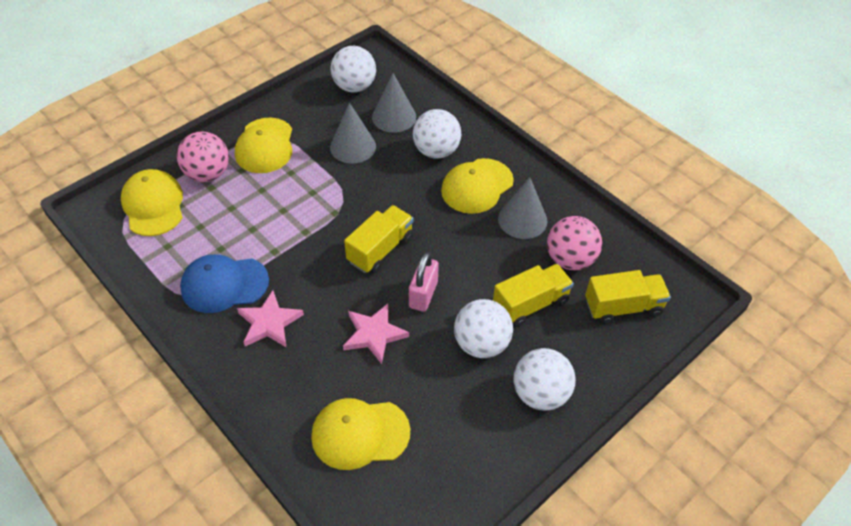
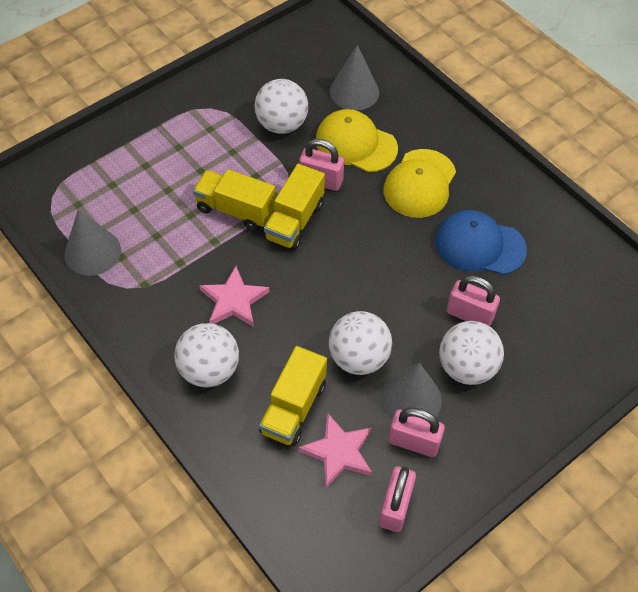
pink ball: 2 -> 0
pink padlock: 1 -> 4
yellow cap: 4 -> 2

